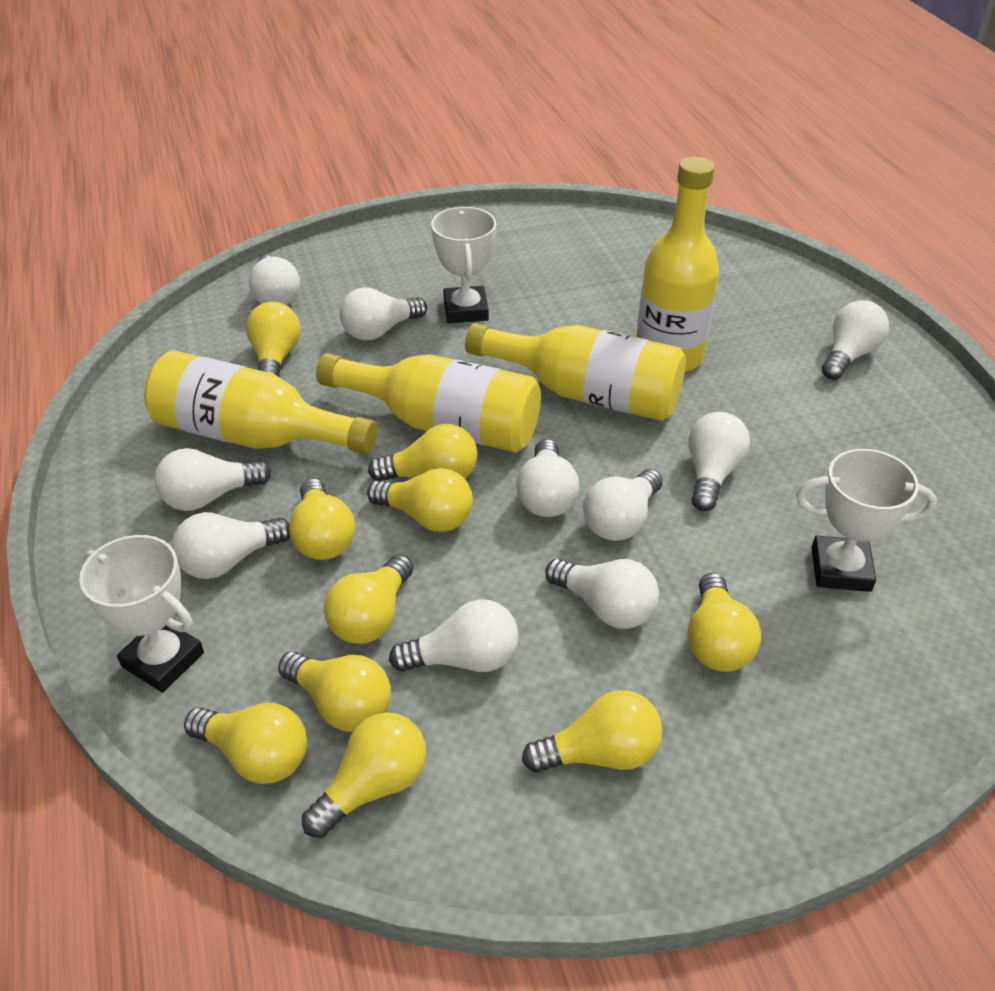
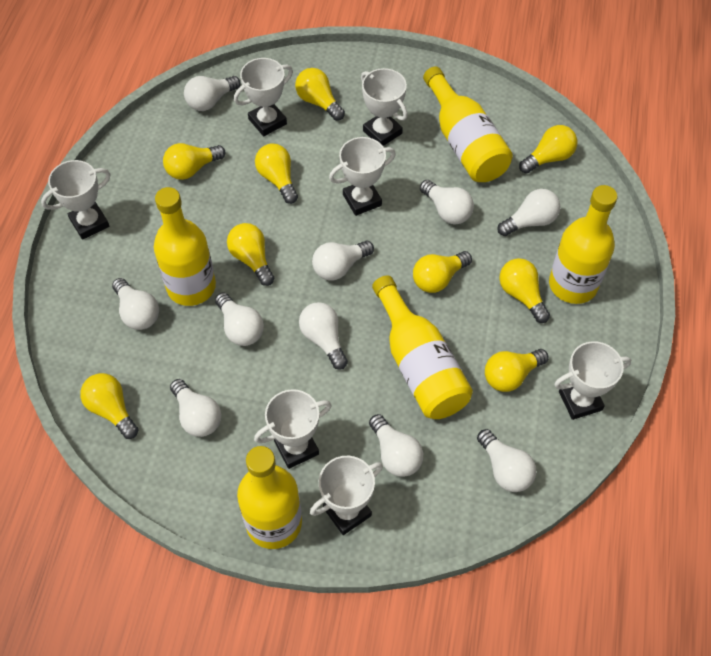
white trophy: 3 -> 7
yellow bottle: 4 -> 5
yellow light bulb: 10 -> 9

